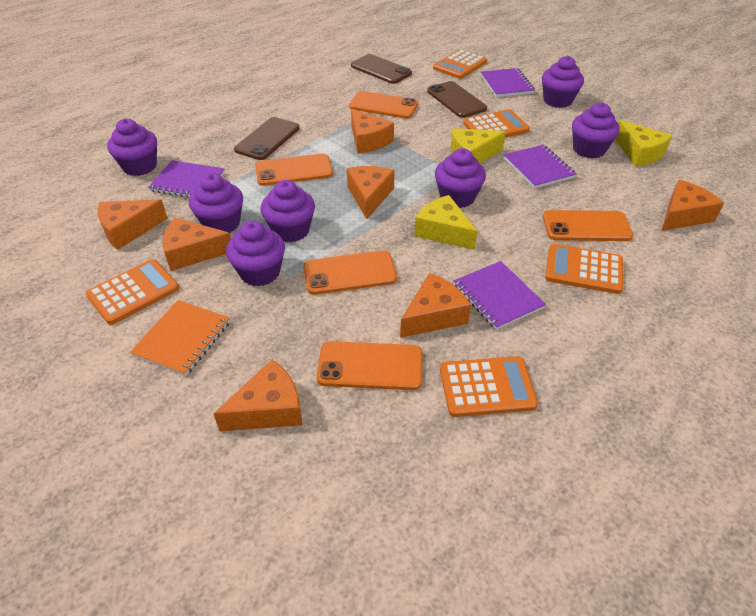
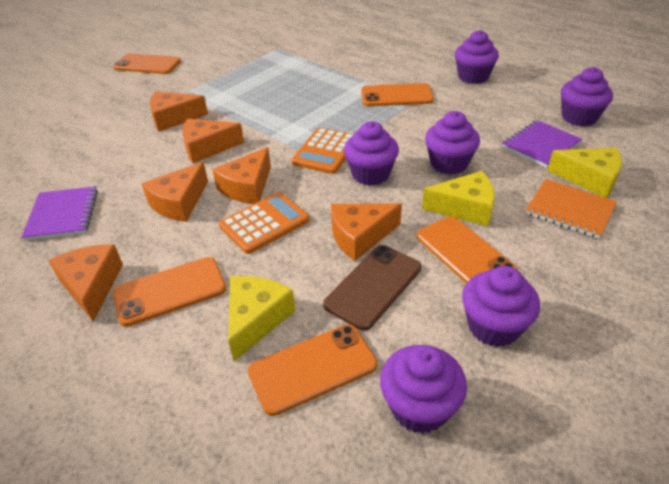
brown phone: 3 -> 1
orange calculator: 5 -> 2
orange cheese: 7 -> 6
purple cupcake: 7 -> 6
purple notebook: 4 -> 2

